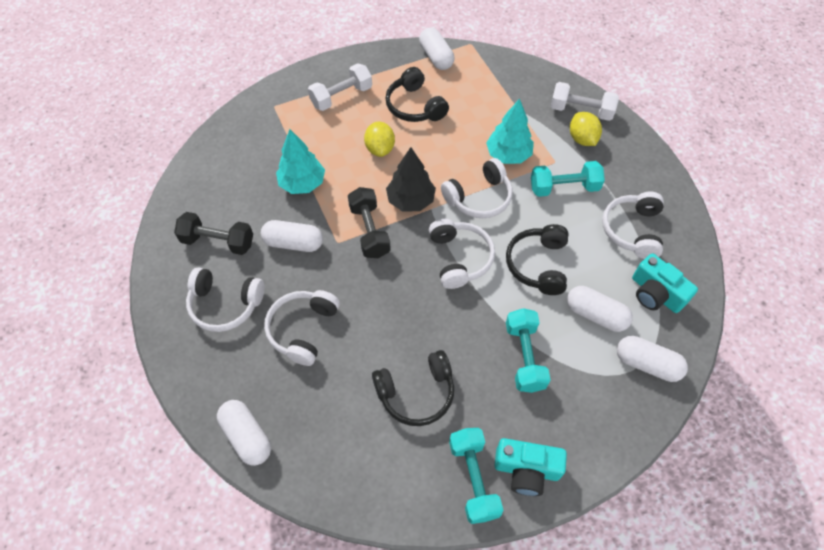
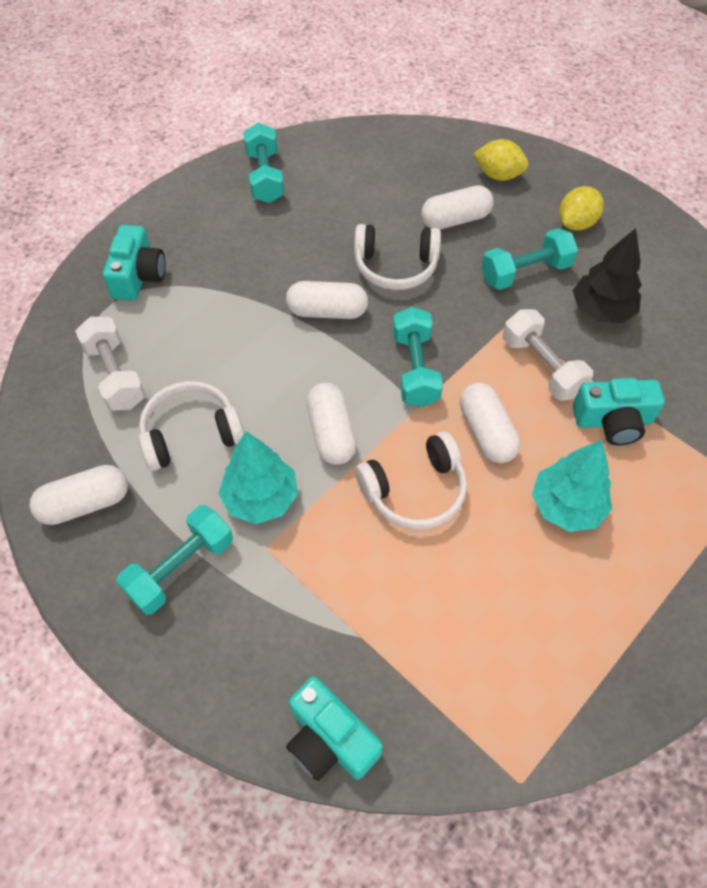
black dumbbell: 2 -> 0
black headphones: 3 -> 0
turquoise camera: 2 -> 3
turquoise dumbbell: 3 -> 4
white headphones: 5 -> 3

